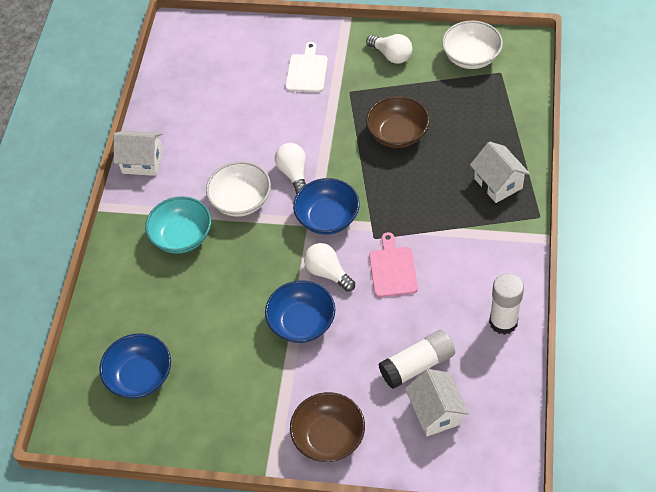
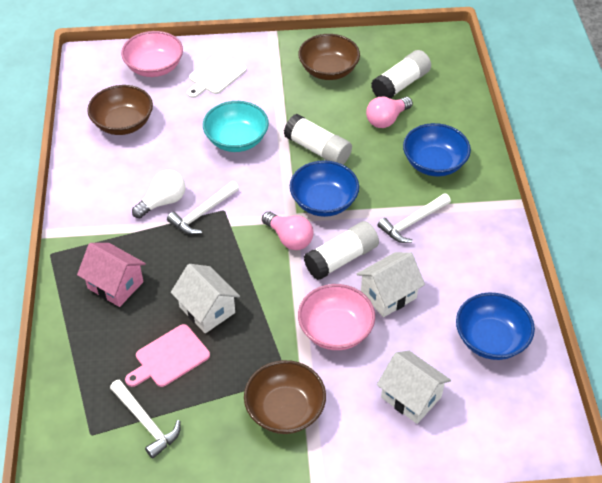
brown bowl: 2 -> 3
pink bowl: 0 -> 2
pink house: 0 -> 1
pink light bulb: 0 -> 2
white bowl: 2 -> 0
white glue stick: 2 -> 3
white hammer: 0 -> 3
white light bulb: 3 -> 1

